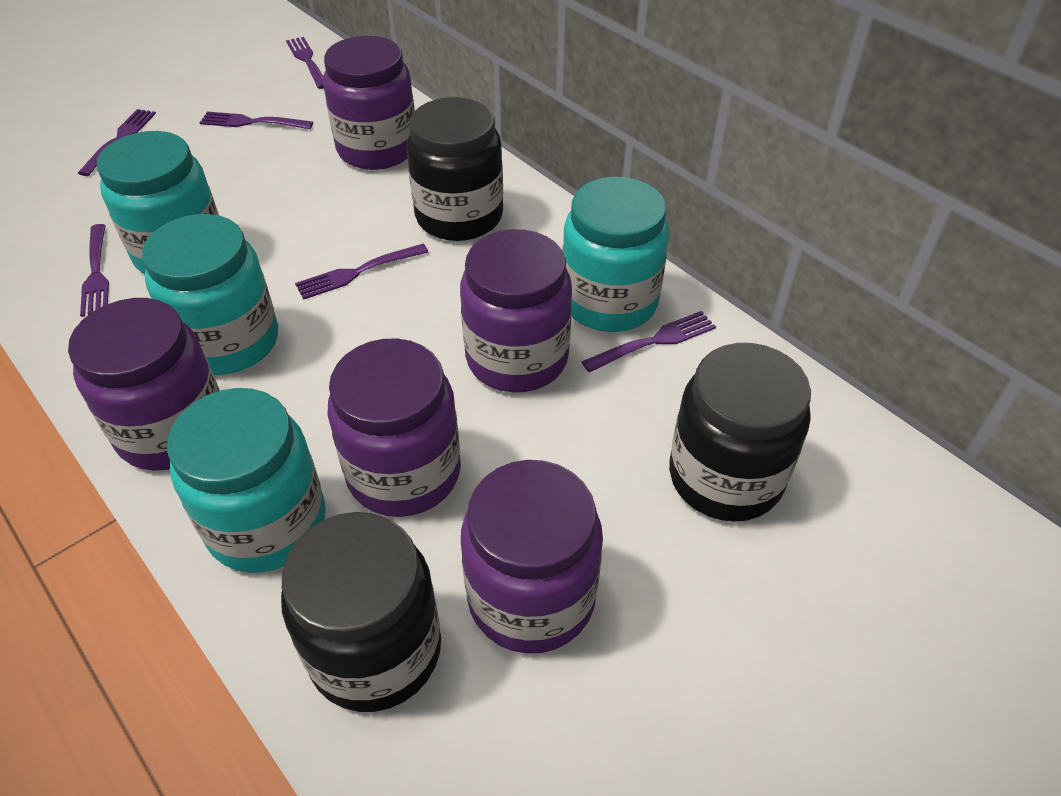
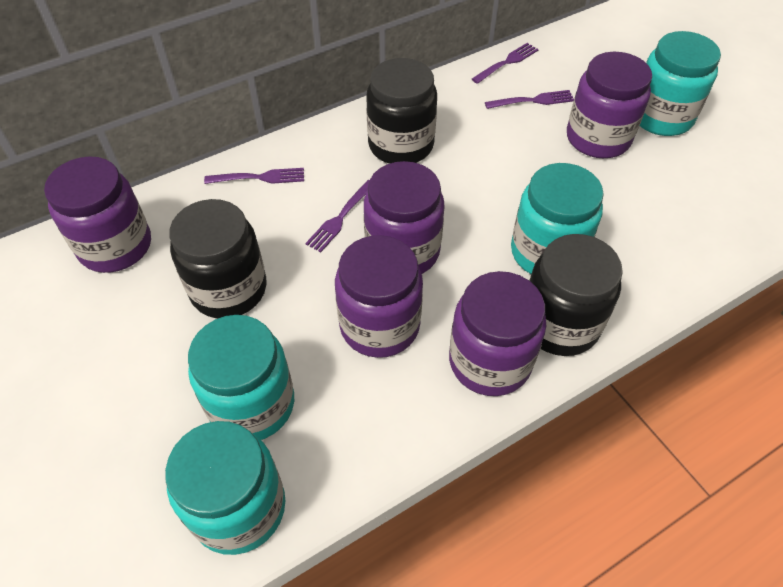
purple fork: 6 -> 4

